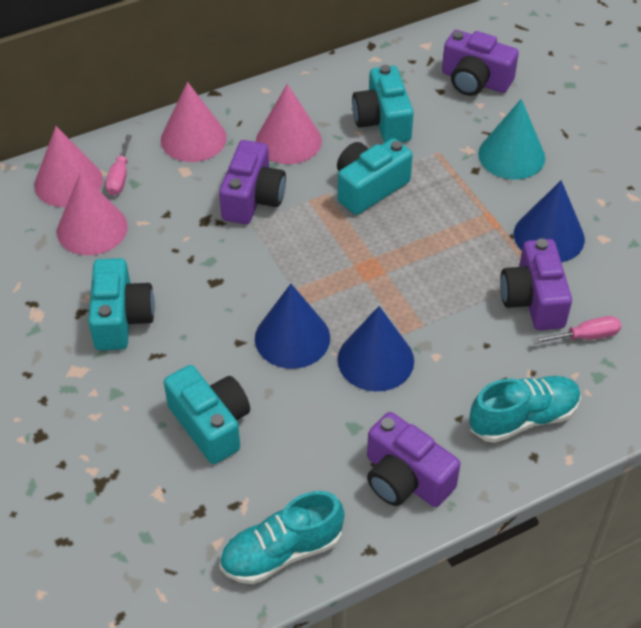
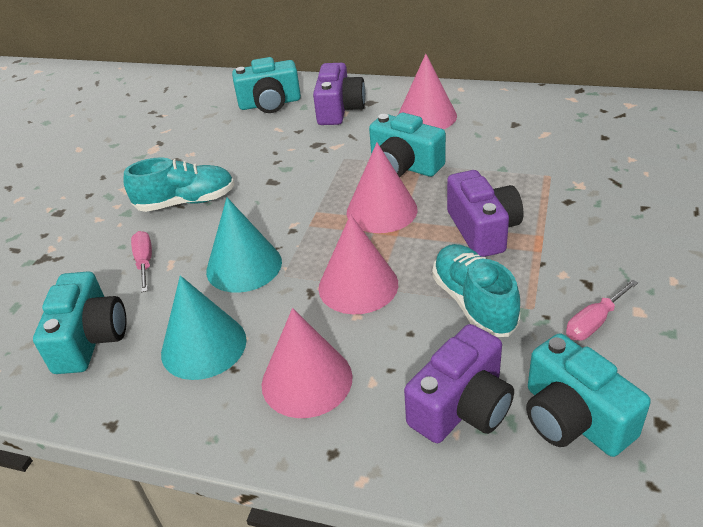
blue cone: 3 -> 0
purple camera: 4 -> 3
turquoise cone: 1 -> 2

